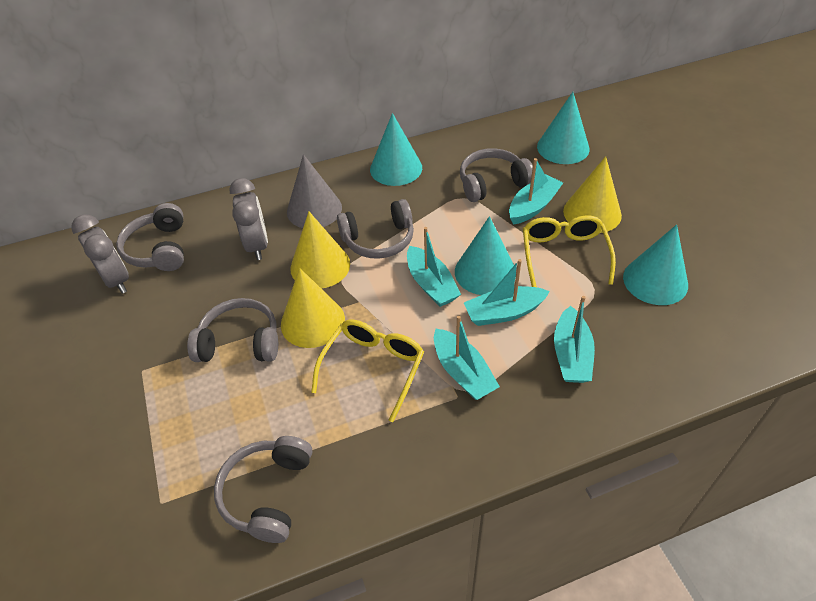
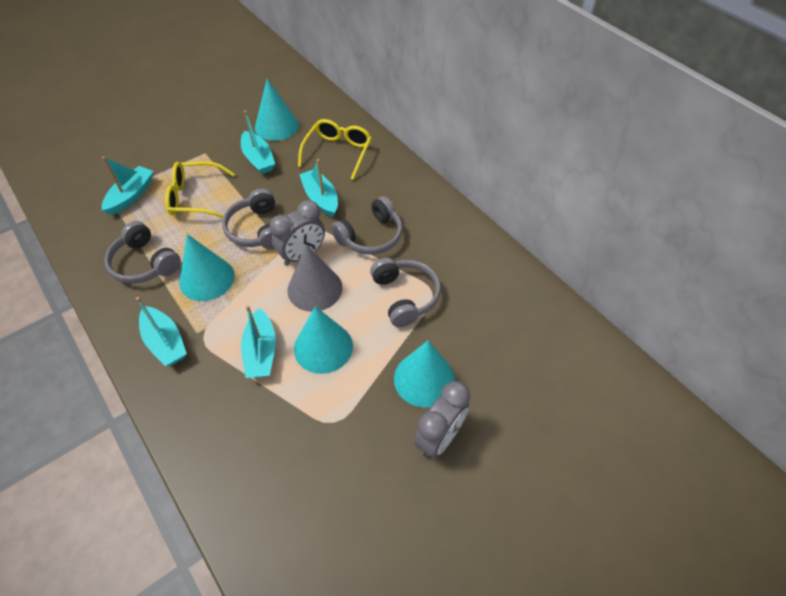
grey headphones: 5 -> 4
yellow cone: 3 -> 0

